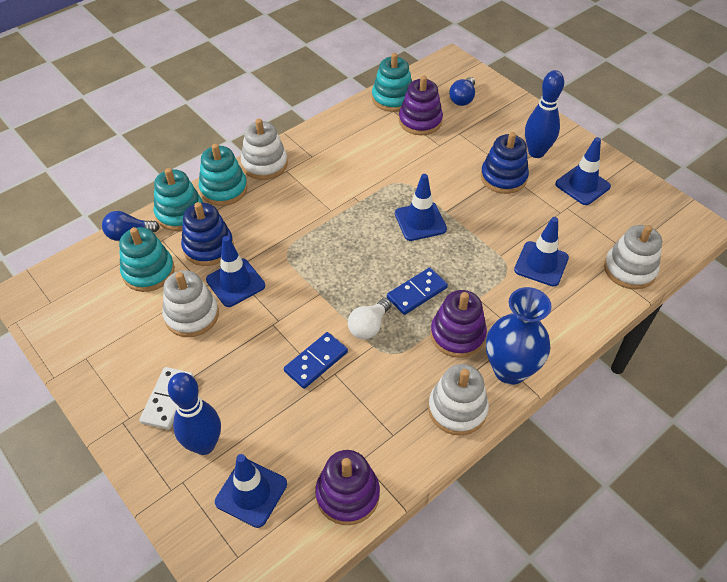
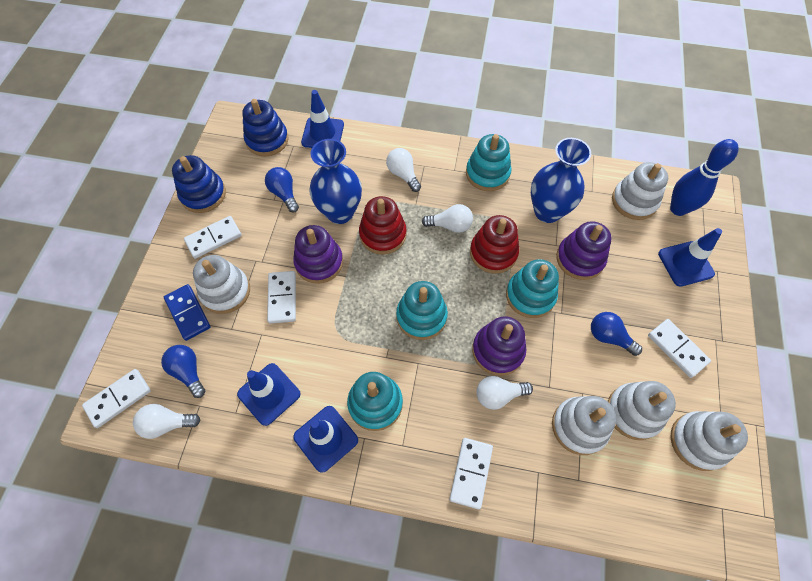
blue bowling pin: 2 -> 1
blue domino: 2 -> 1
blue light bulb: 2 -> 3
blue traffic cone: 5 -> 4
blue vase: 1 -> 2
red stacking toy: 0 -> 2
white domino: 1 -> 5
white light bulb: 1 -> 4
white stacking toy: 4 -> 5

